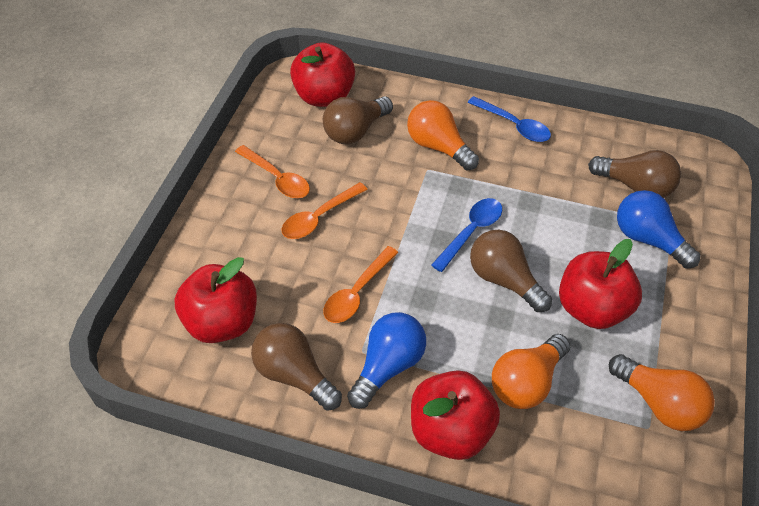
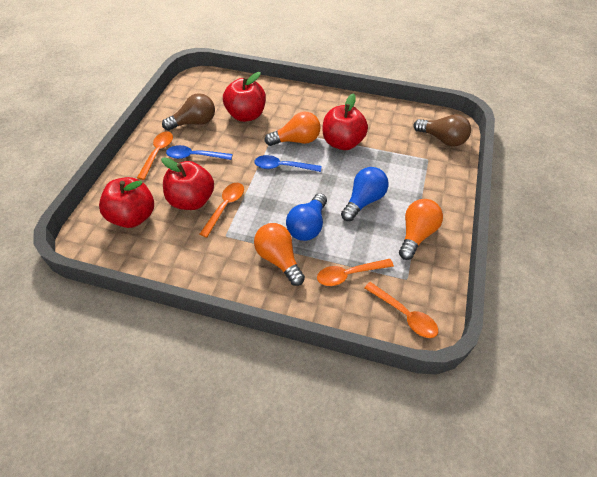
brown light bulb: 4 -> 2
orange spoon: 3 -> 4

